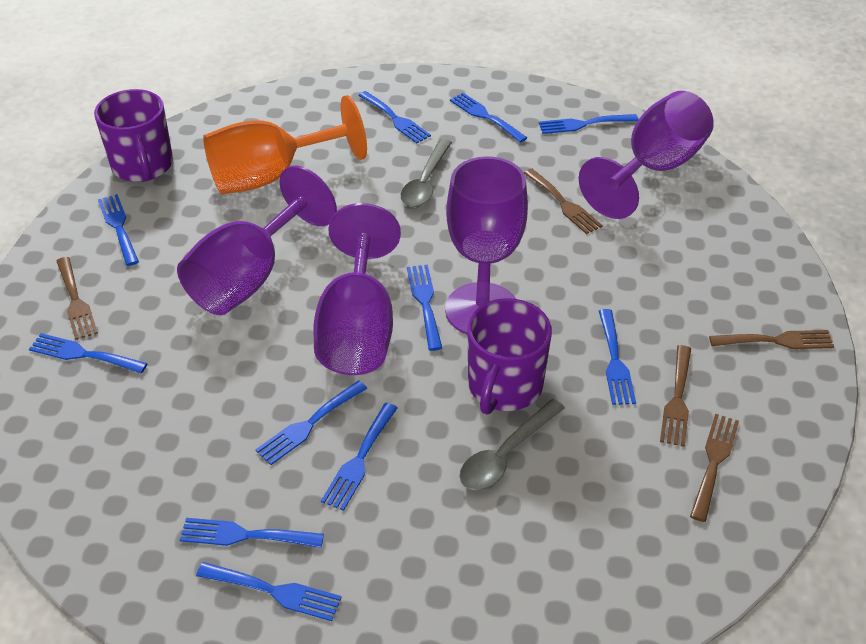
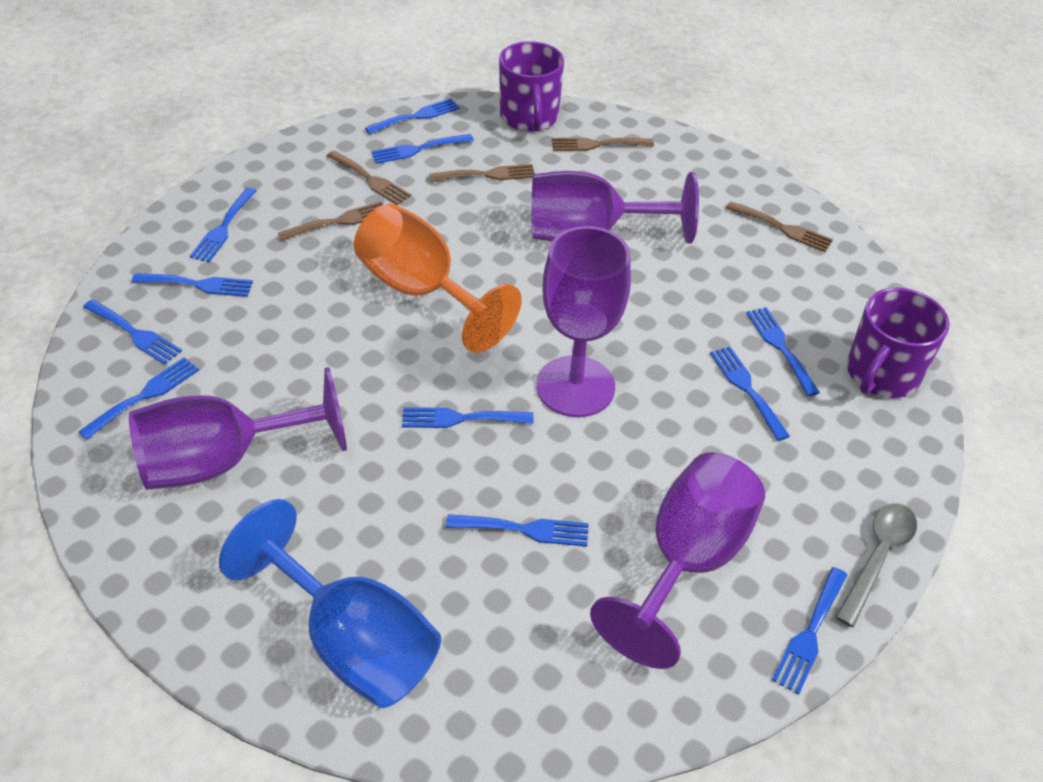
blue goblet: 0 -> 1
grey spoon: 2 -> 1

